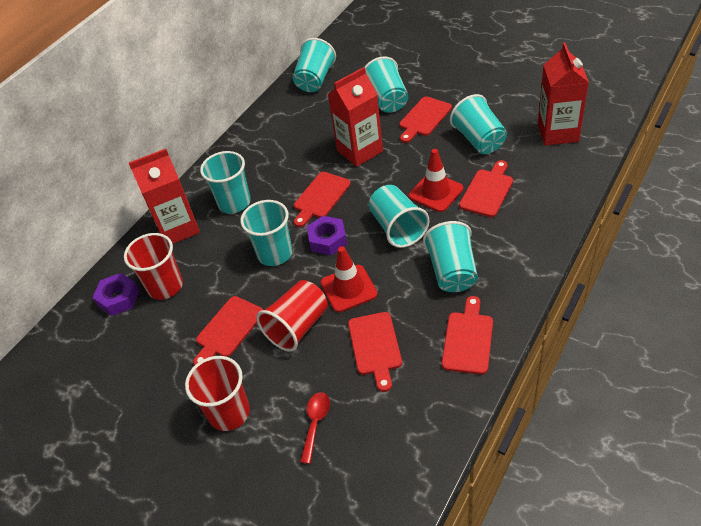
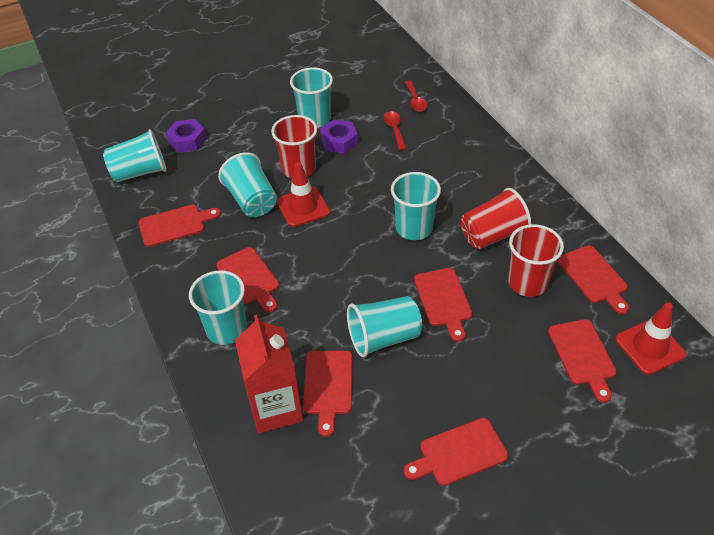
red carton: 3 -> 1
red cutting board: 6 -> 7
red spoon: 1 -> 2
turquoise cup: 7 -> 6

